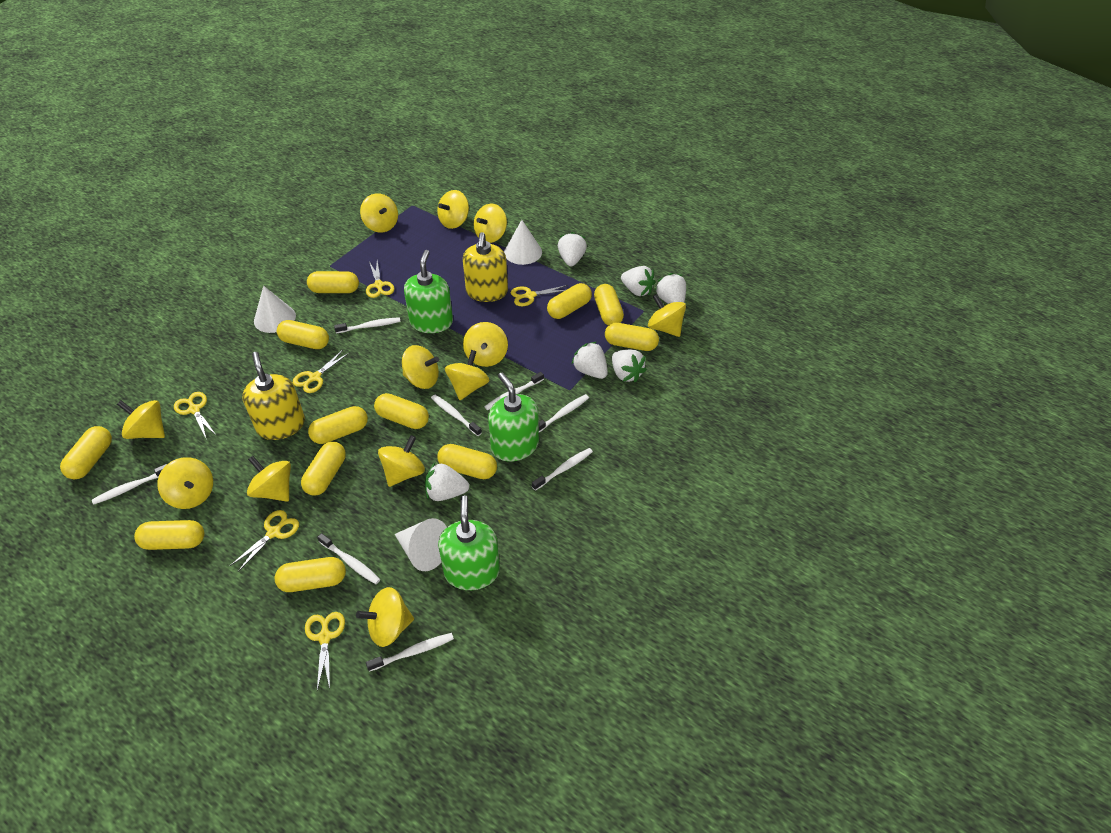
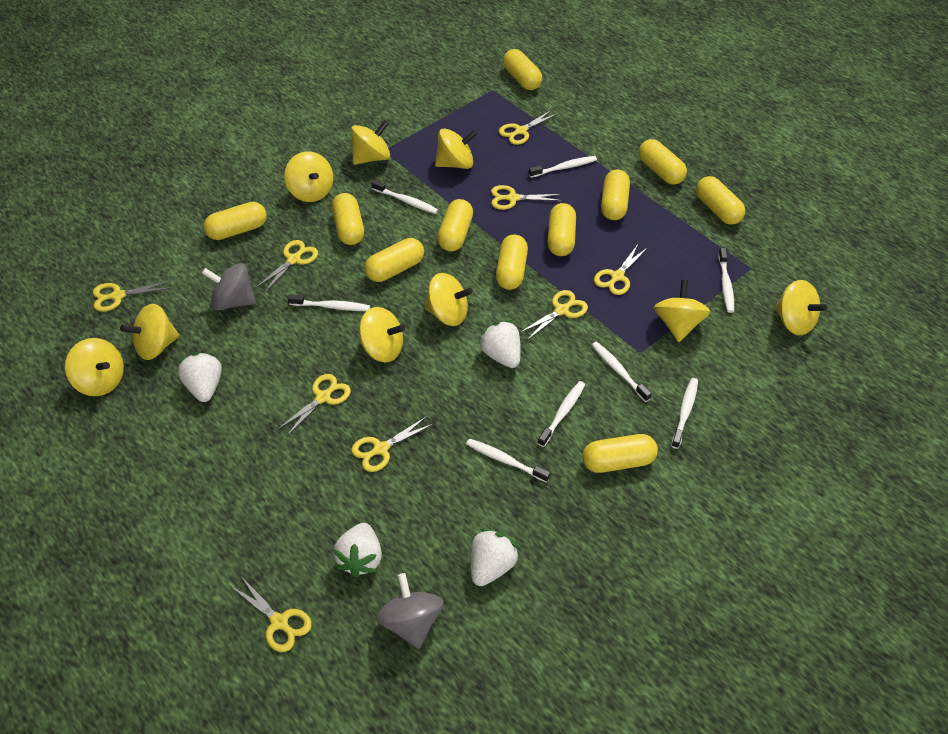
green soap dispenser: 3 -> 0
grey spinning top: 0 -> 2
white cone: 3 -> 0
white strawberry: 6 -> 4
yellow capsule: 12 -> 11
yellow scissors: 6 -> 9
yellow soap dispenser: 2 -> 0
yellow spinning top: 12 -> 9

